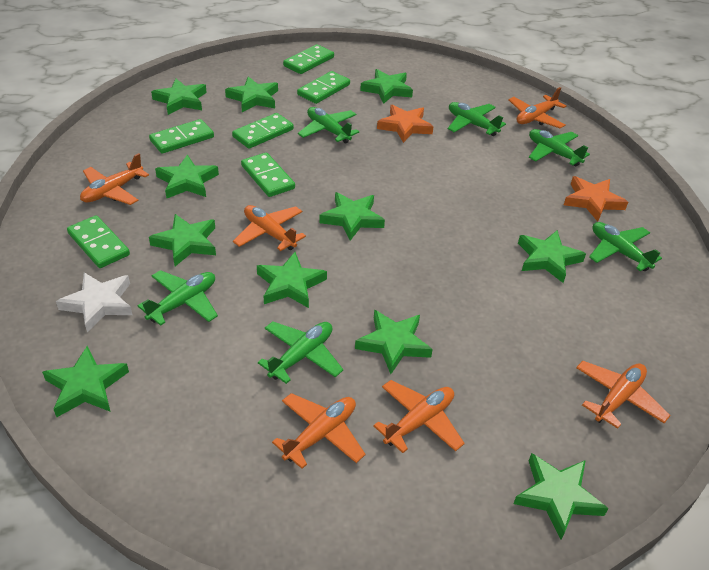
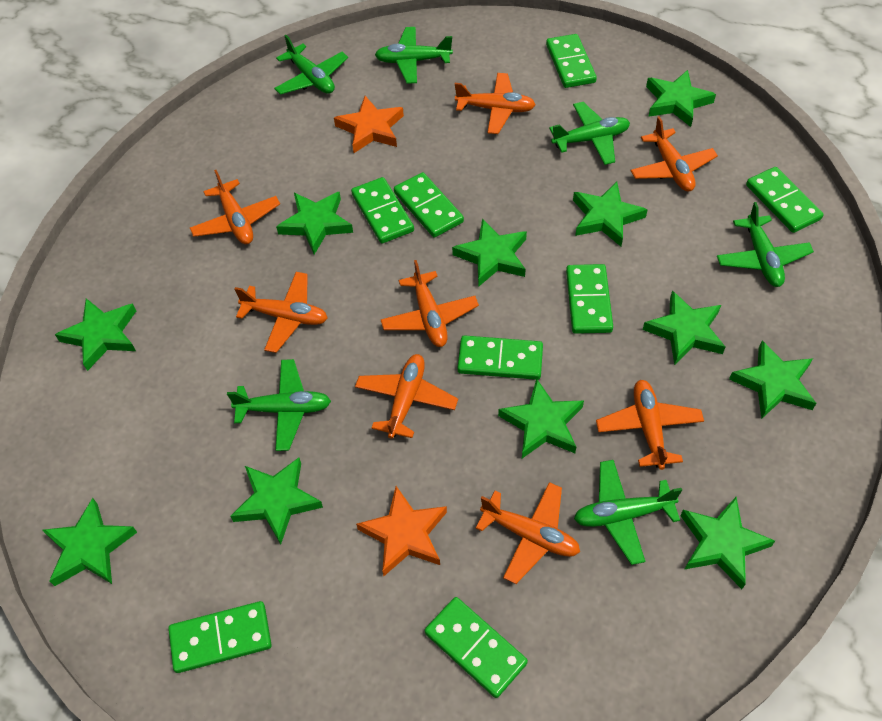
green domino: 6 -> 8
orange plane: 6 -> 8
white star: 1 -> 0

